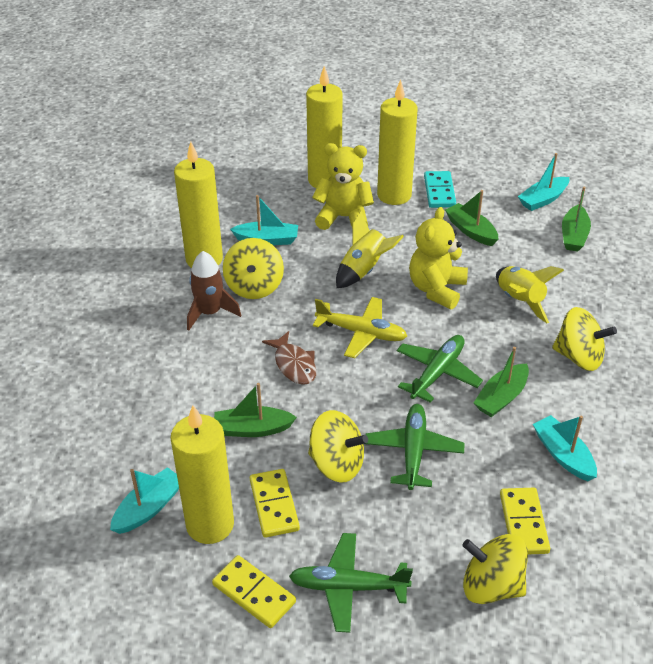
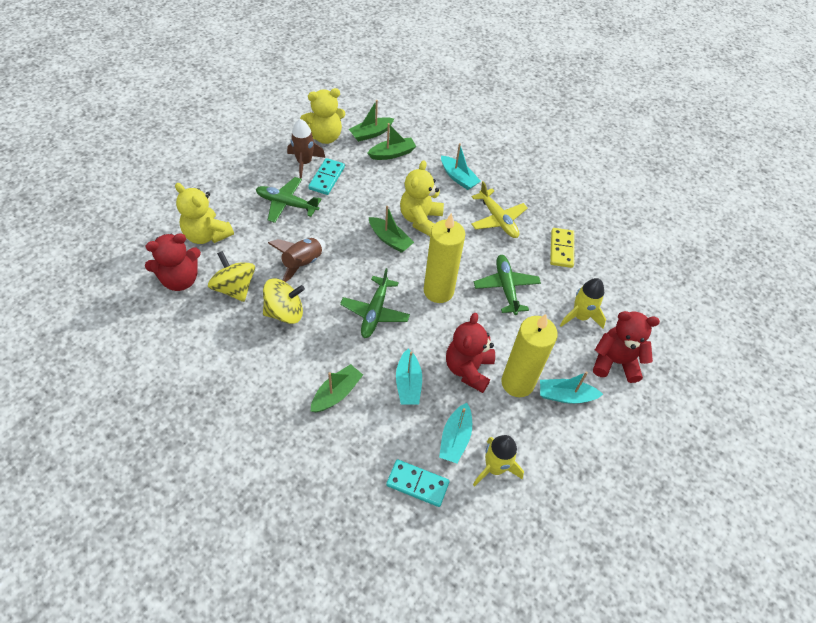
brown fish: 1 -> 0
brown rocket: 1 -> 2
red teddy bear: 0 -> 3
turquoise domino: 1 -> 2
yellow candle: 4 -> 2
yellow domino: 3 -> 1
yellow spinning top: 4 -> 2
yellow teddy bear: 2 -> 3

